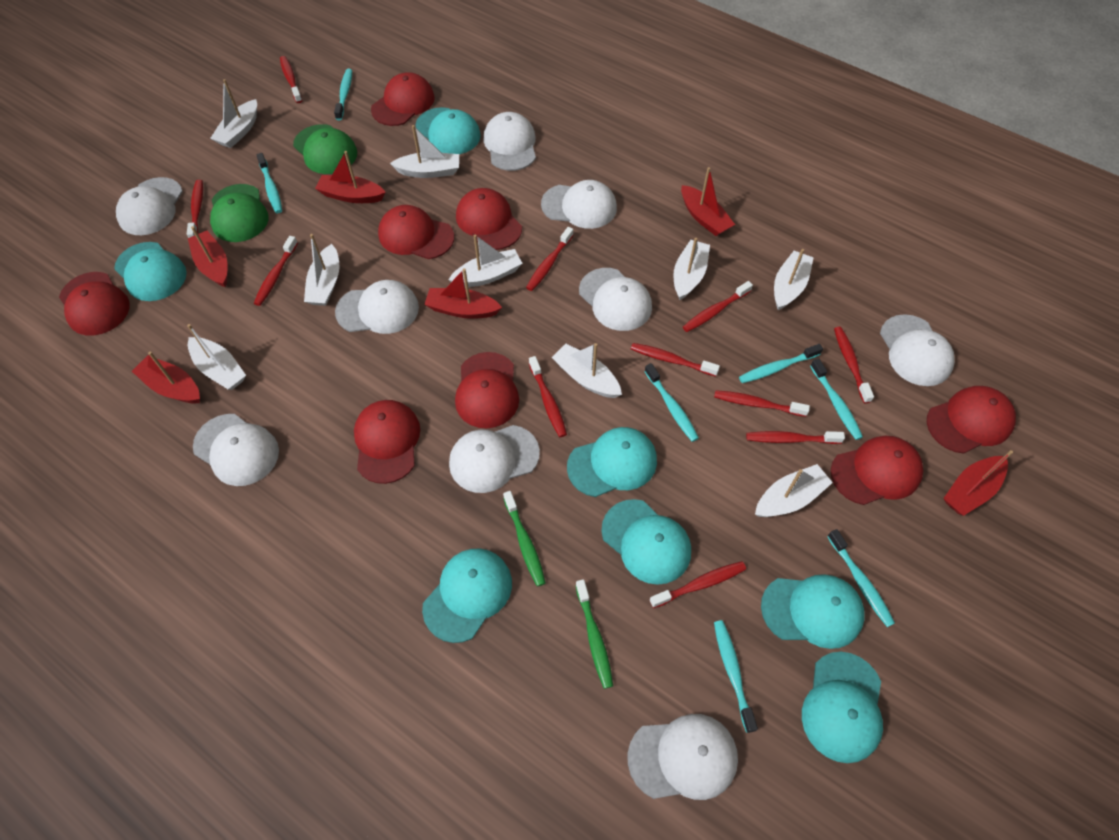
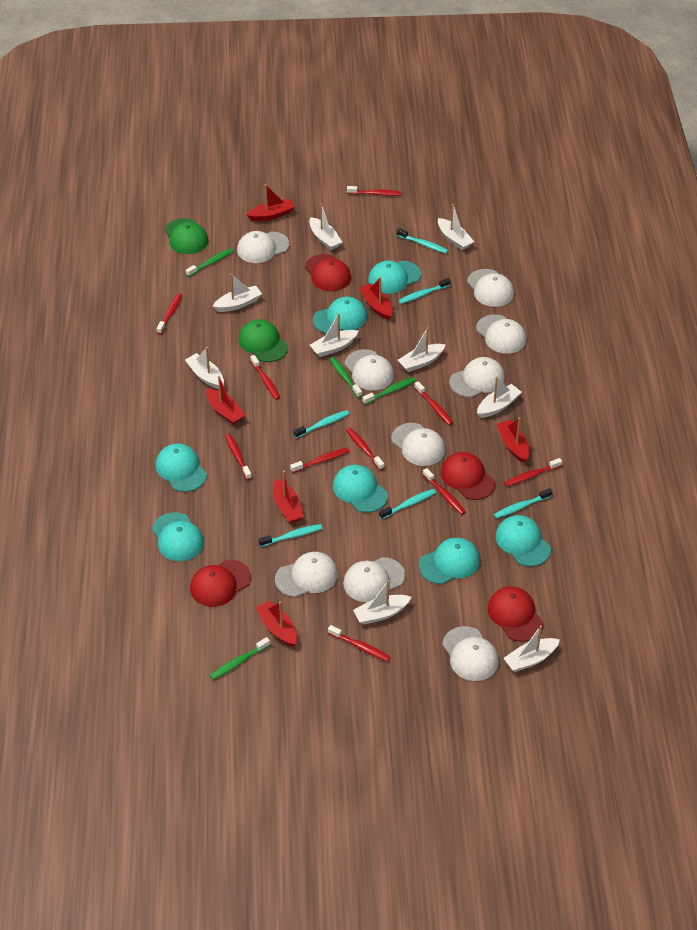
green toothbrush: 2 -> 4
red cap: 8 -> 4
red toothbrush: 11 -> 10
turquoise toothbrush: 7 -> 6

